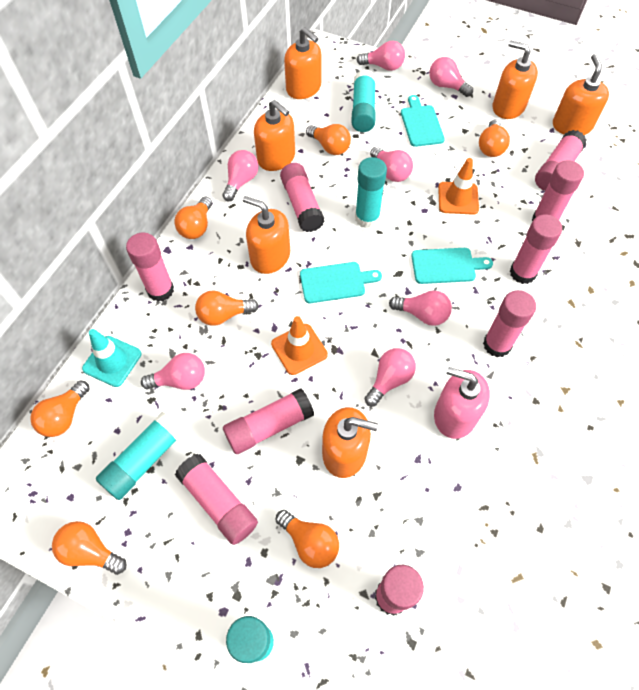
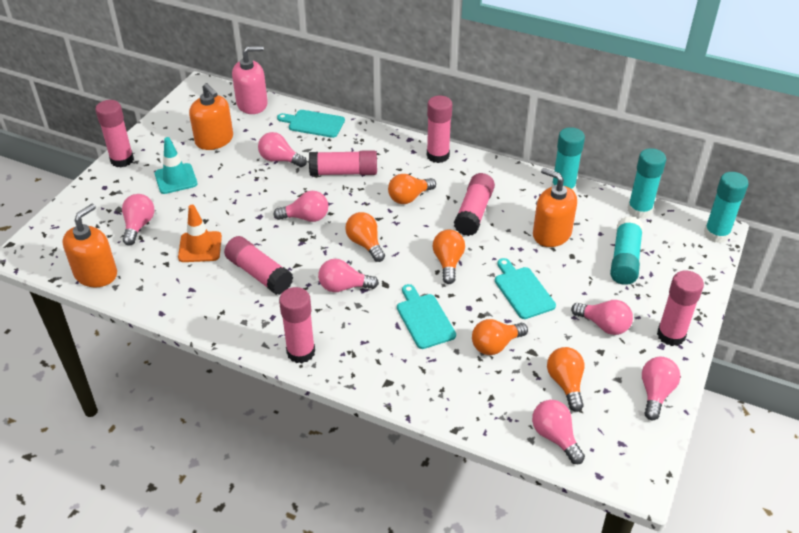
orange light bulb: 7 -> 5
orange soap dispenser: 6 -> 3
orange traffic cone: 2 -> 1
pink glue stick: 9 -> 7

